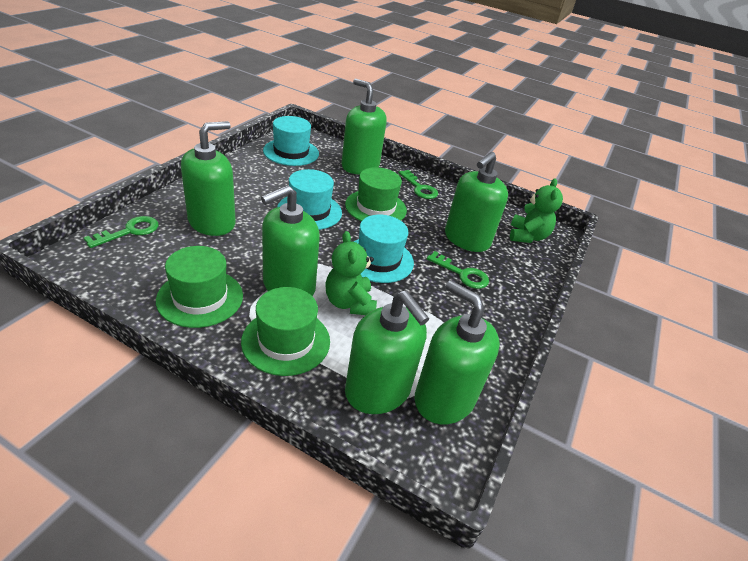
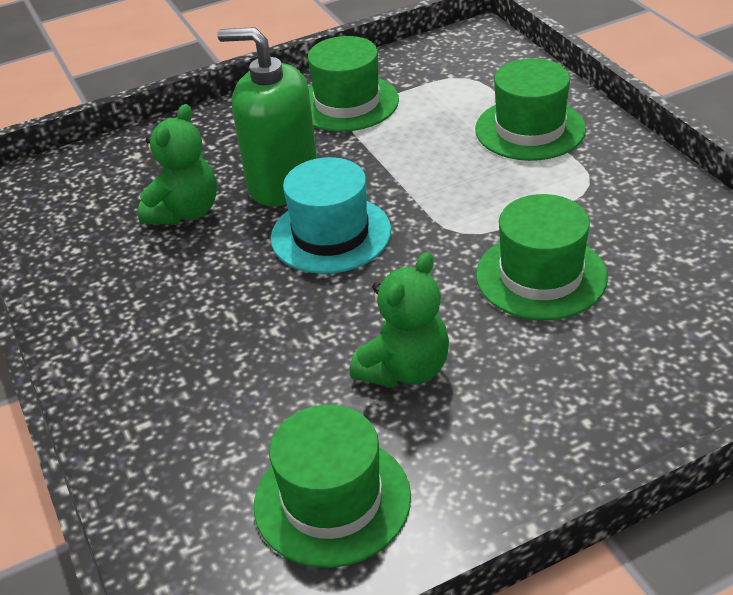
green hat: 3 -> 4
green key: 3 -> 0
green soap dispenser: 6 -> 1
turquoise hat: 3 -> 1

